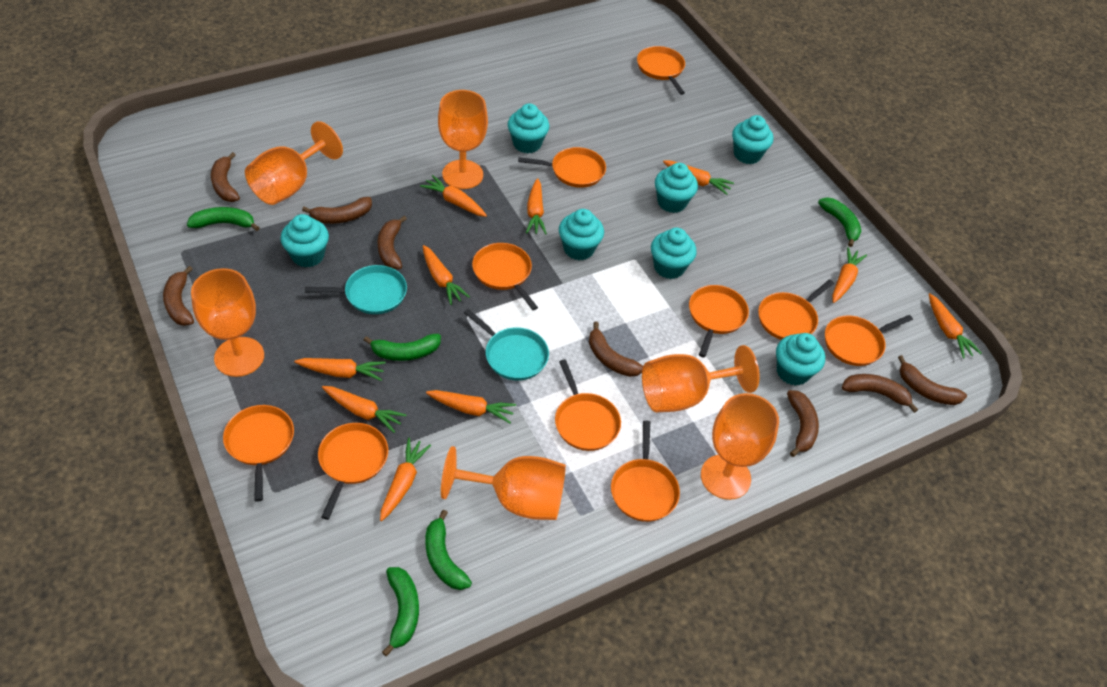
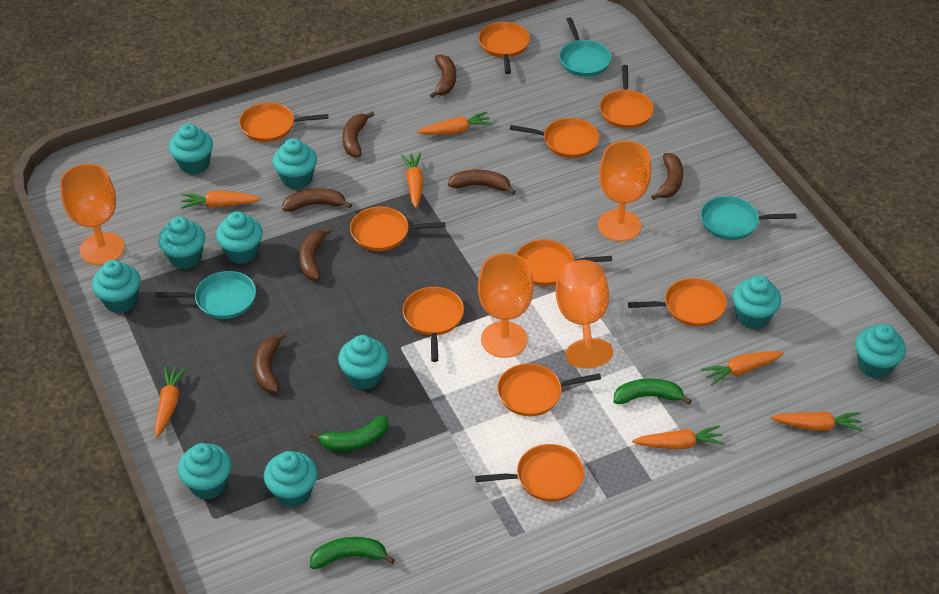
brown banana: 8 -> 7
green banana: 5 -> 3
orange carrot: 10 -> 7
orange goblet: 6 -> 4
turquoise cupcake: 7 -> 10
turquoise pan: 2 -> 3

